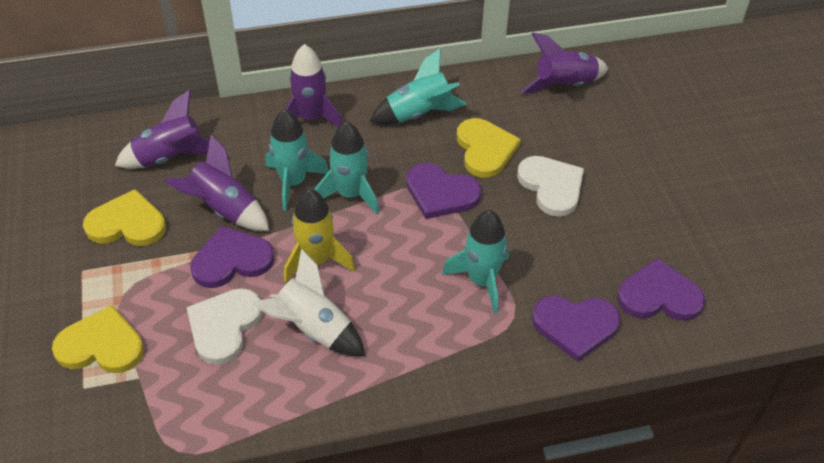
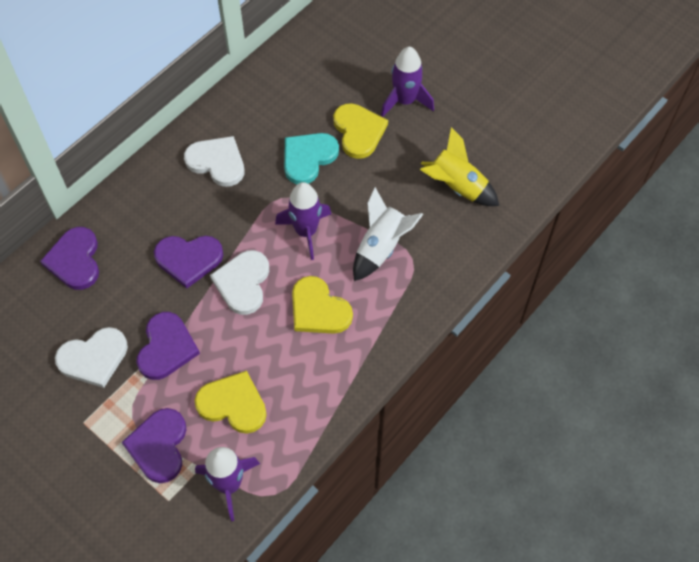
purple rocket: 4 -> 3
turquoise heart: 0 -> 1
turquoise rocket: 4 -> 0
white heart: 2 -> 3

